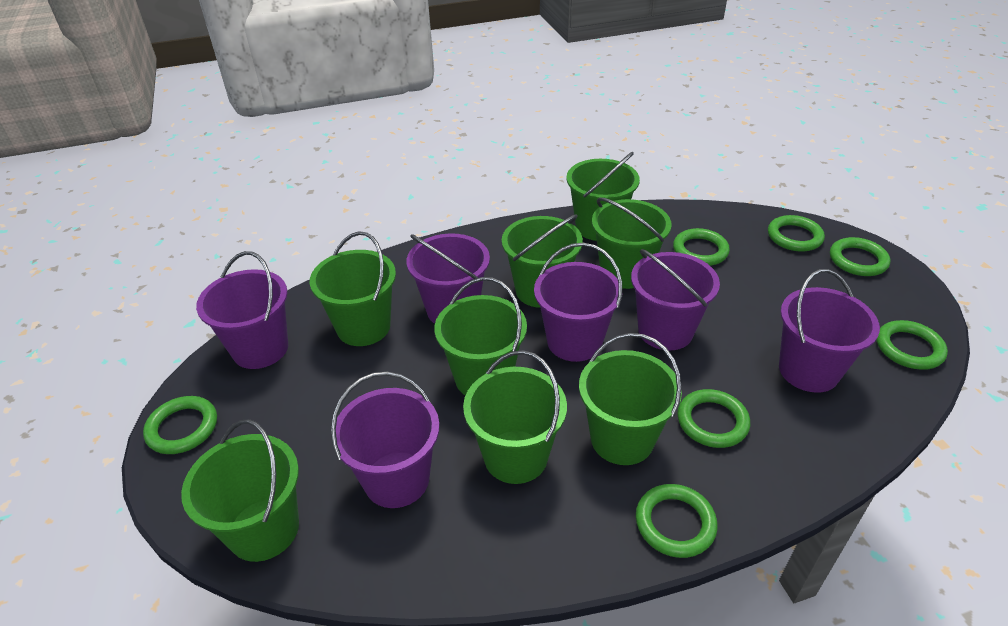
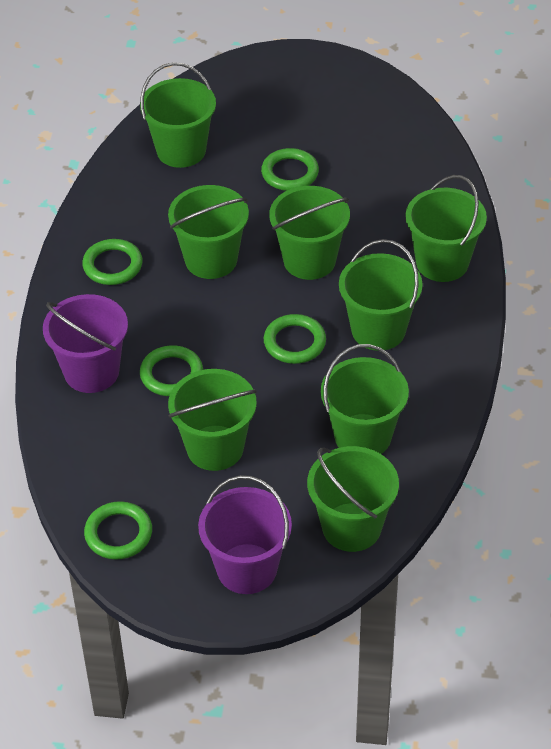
green ring: 7 -> 5
purple bucket: 6 -> 2

